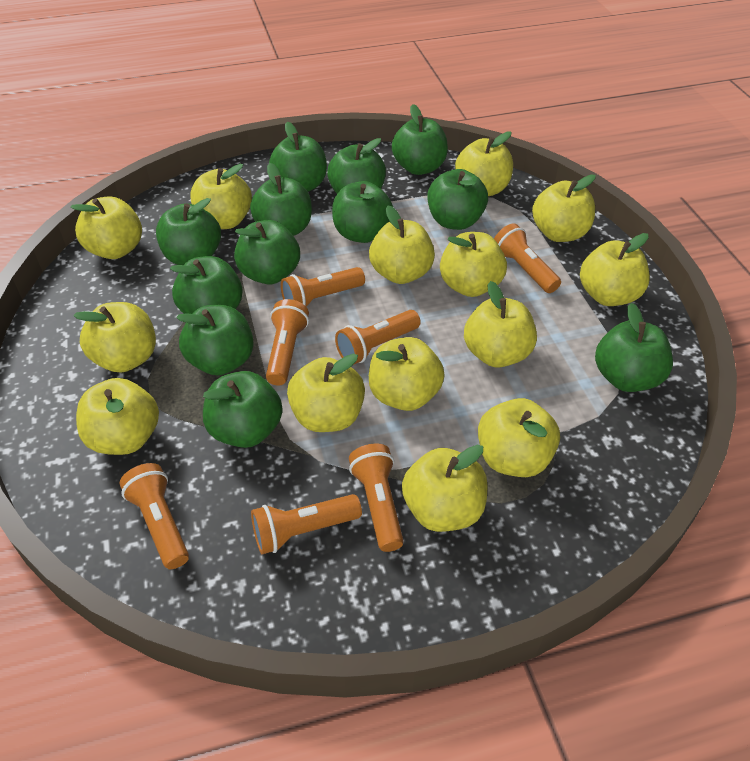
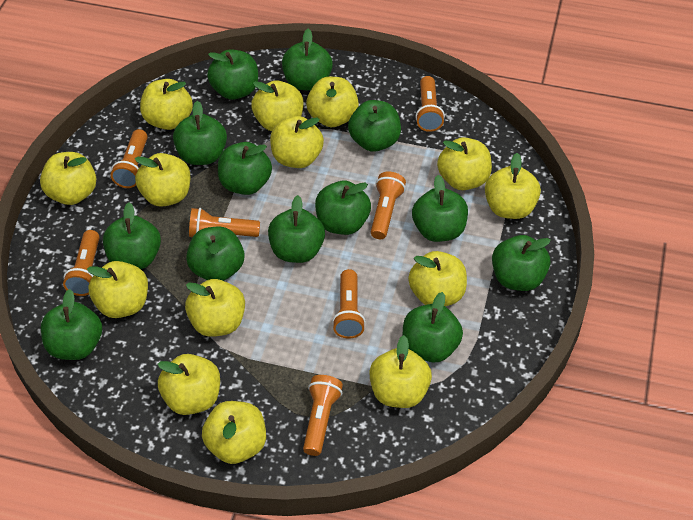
green apple: 12 -> 13

